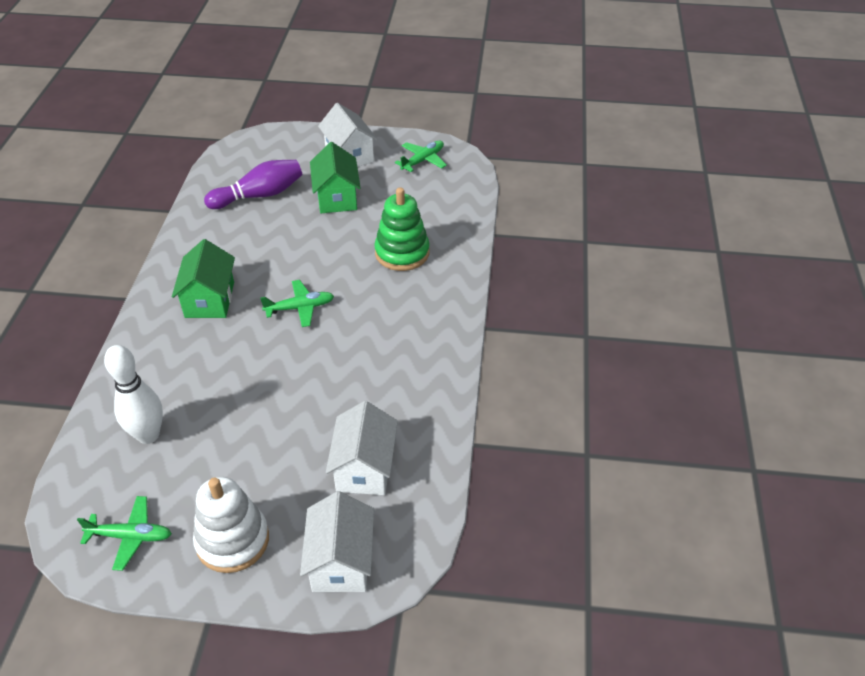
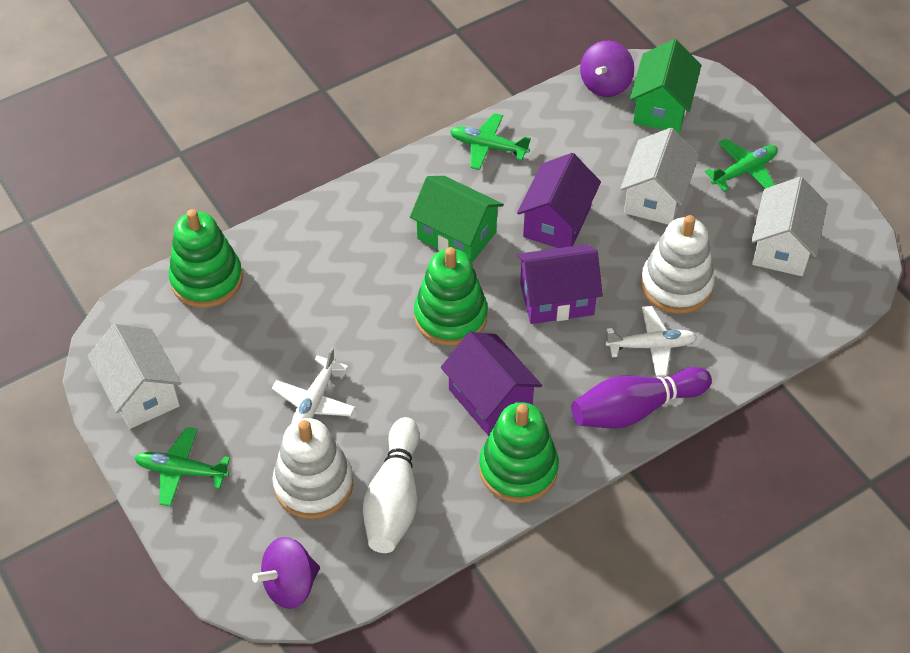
green stacking toy: 1 -> 3
purple house: 0 -> 3
purple spinning top: 0 -> 2
white plane: 0 -> 2
white stacking toy: 1 -> 2

